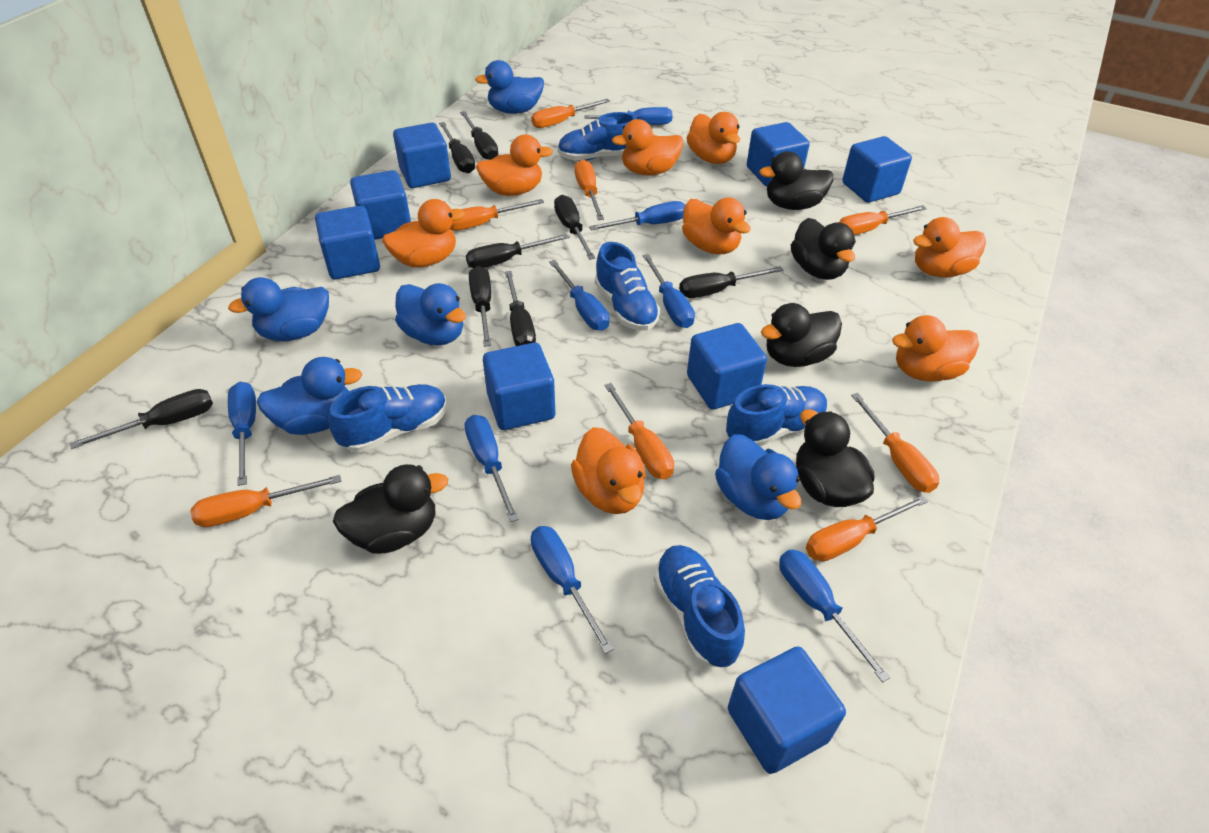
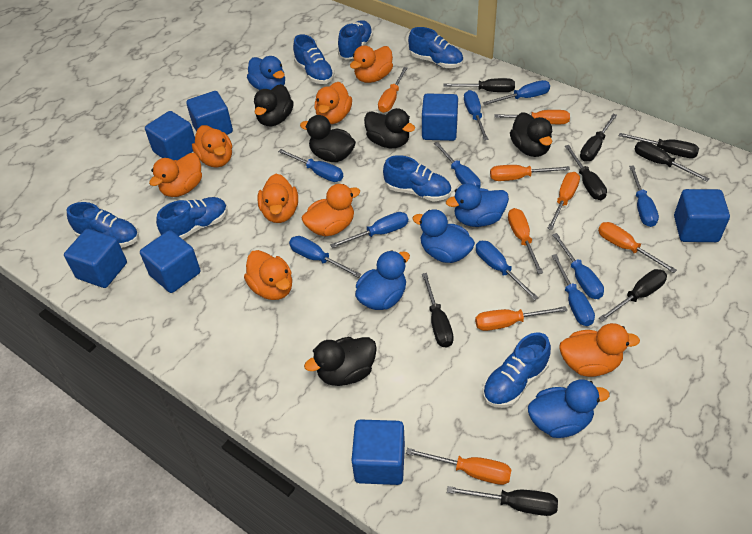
blue cube: 8 -> 7
blue screwdriver: 8 -> 10
blue shoe: 5 -> 7

